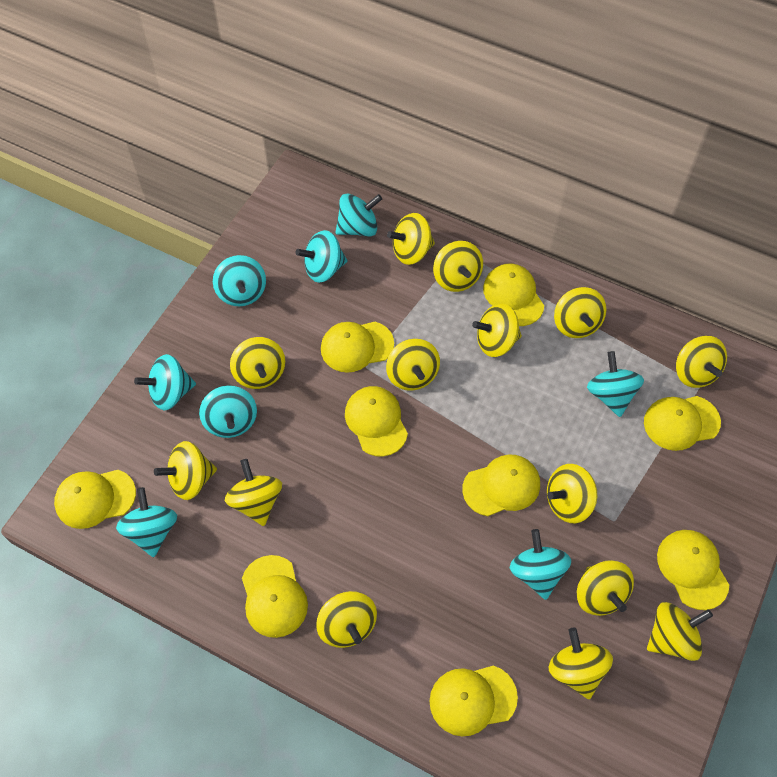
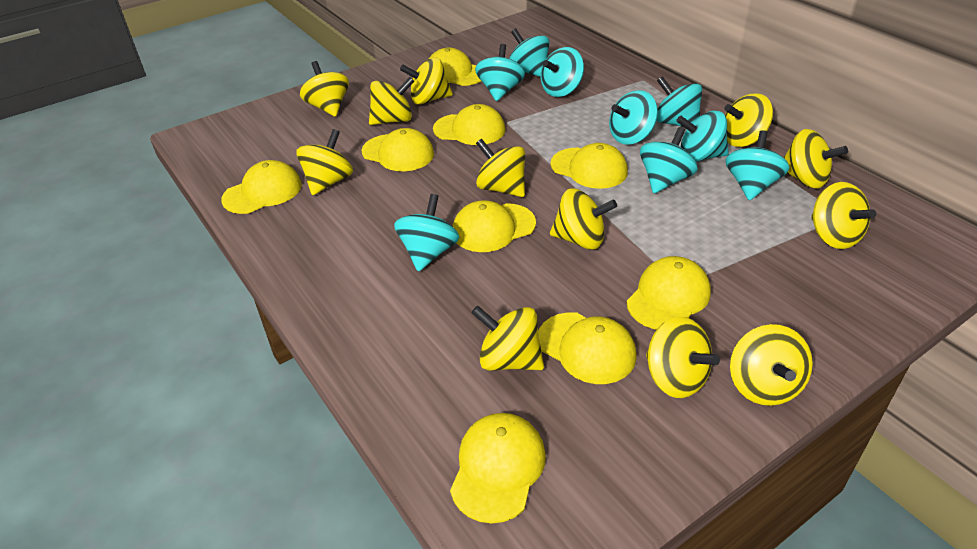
turquoise spinning top: 8 -> 9
yellow spinning top: 14 -> 12

